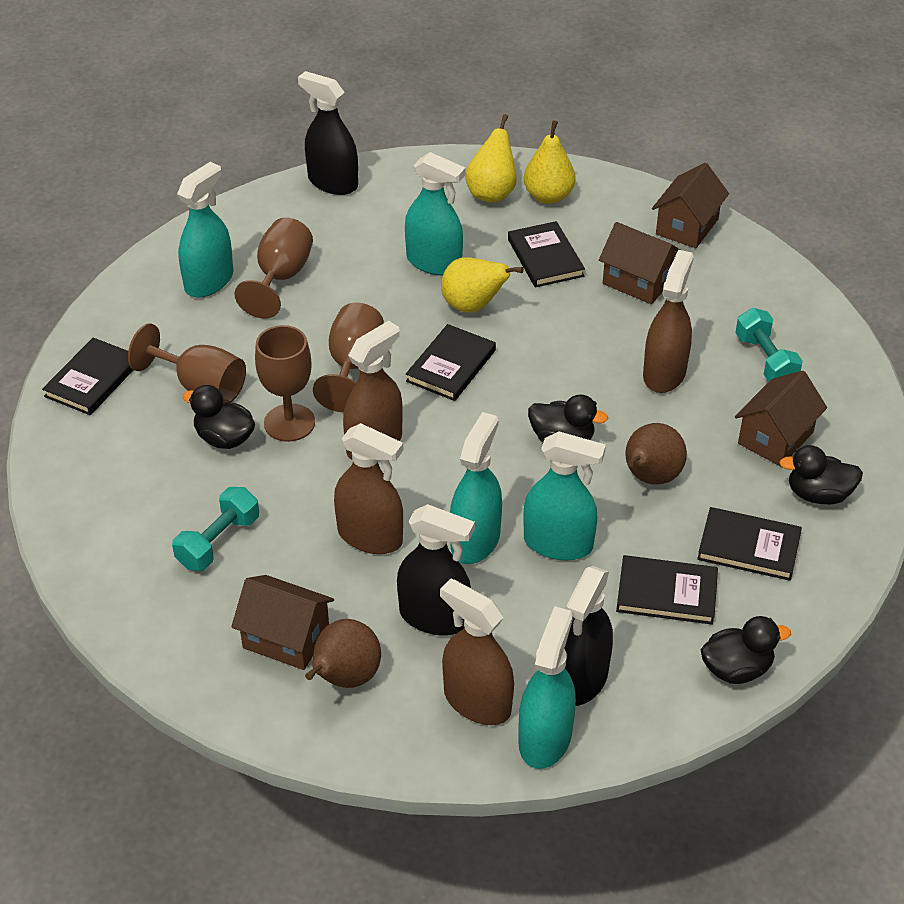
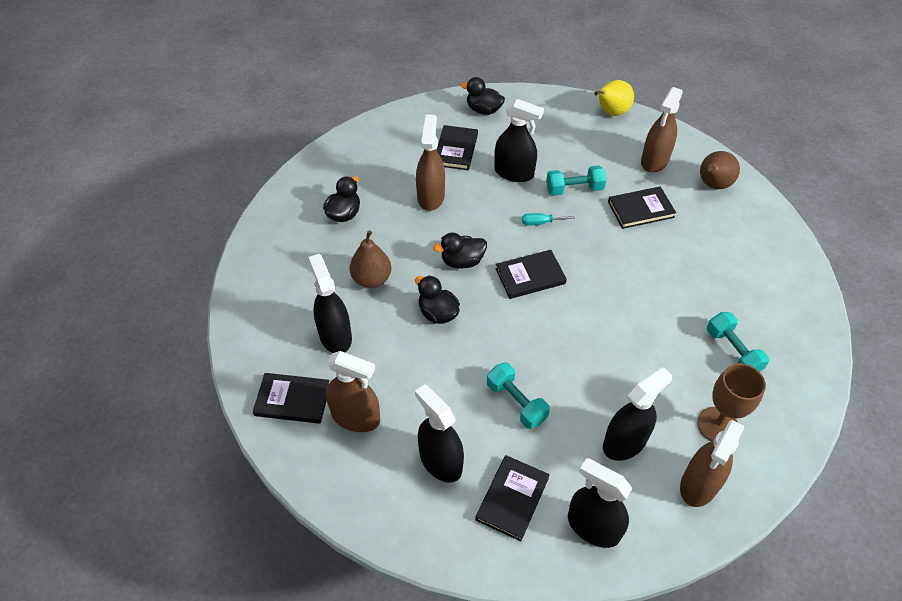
black spray bottle: 3 -> 5
brown goblet: 4 -> 1
brown house: 4 -> 0
turquoise dumbbell: 2 -> 3
turquoise screwdriver: 0 -> 1
turquoise spray bottle: 5 -> 0
yellow pear: 3 -> 1

